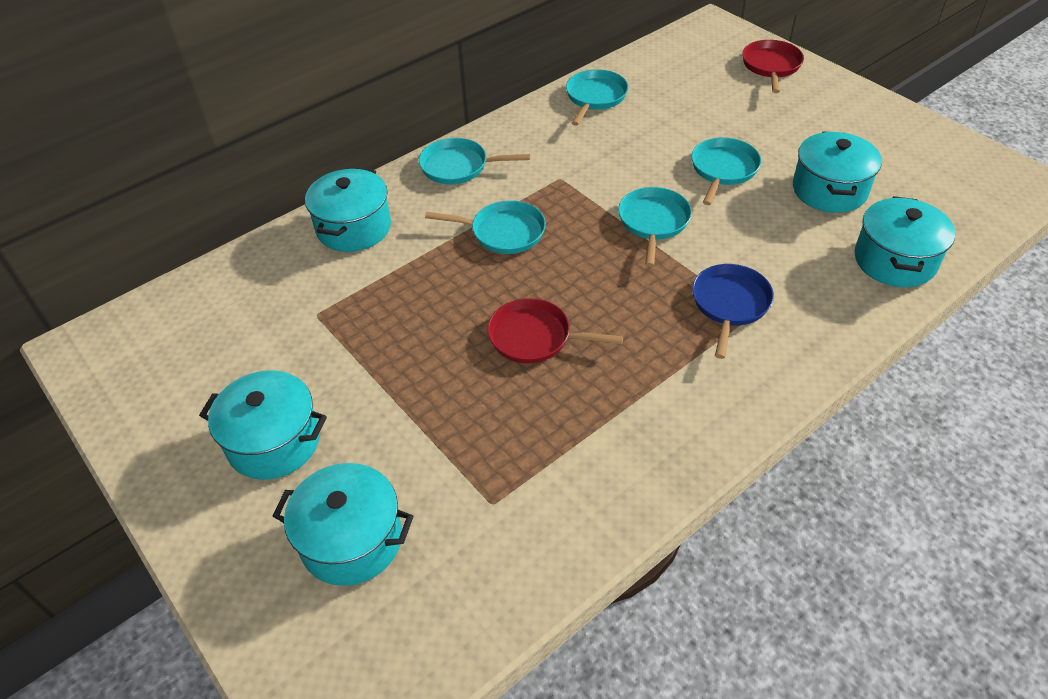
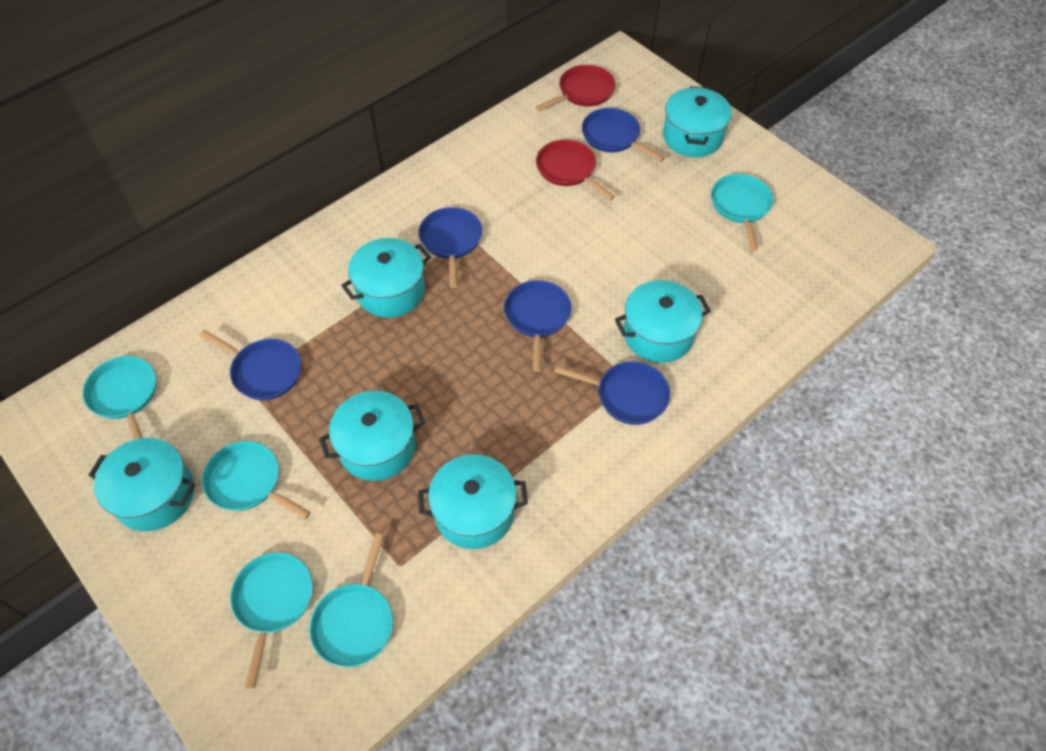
blue pan: 1 -> 5
turquoise pot: 5 -> 6

